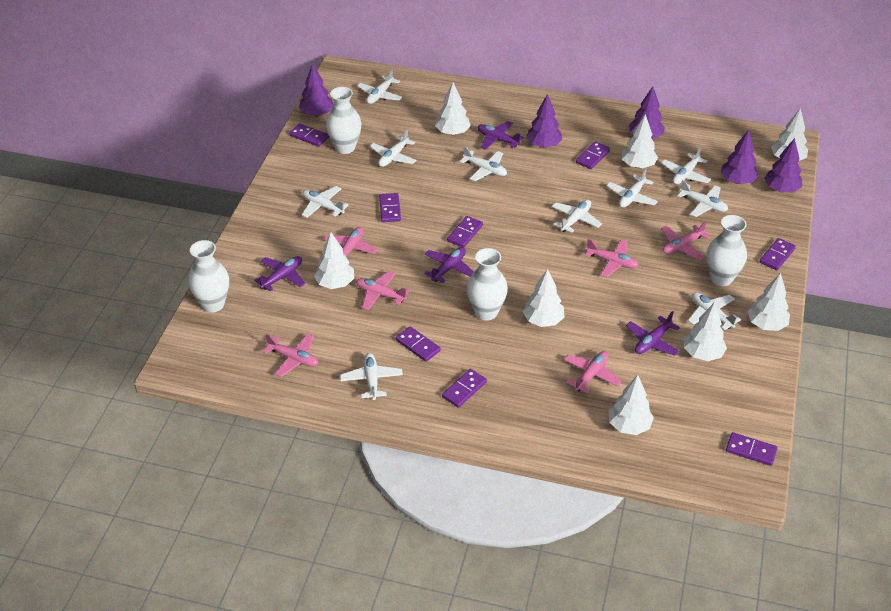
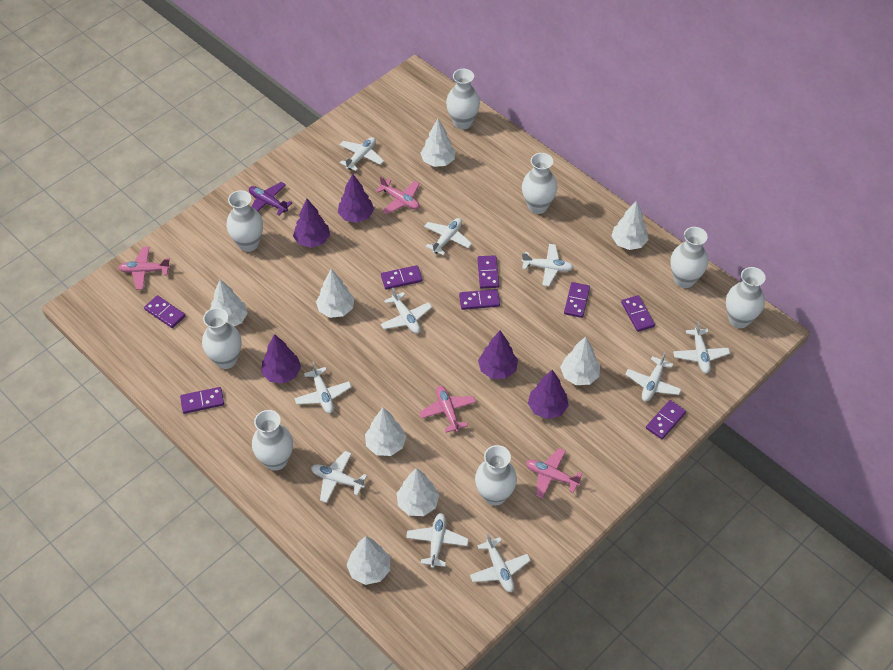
pink plane: 6 -> 4
purple plane: 4 -> 1
white vase: 4 -> 8

